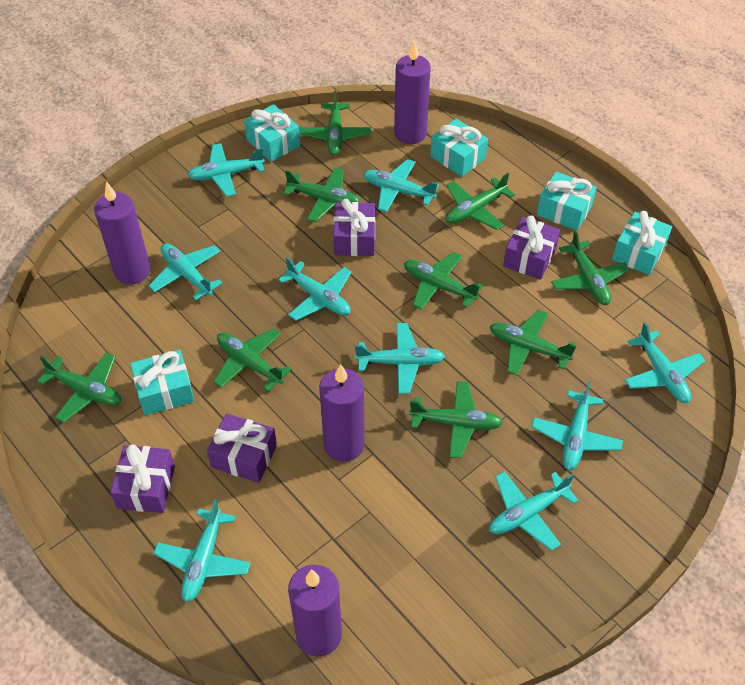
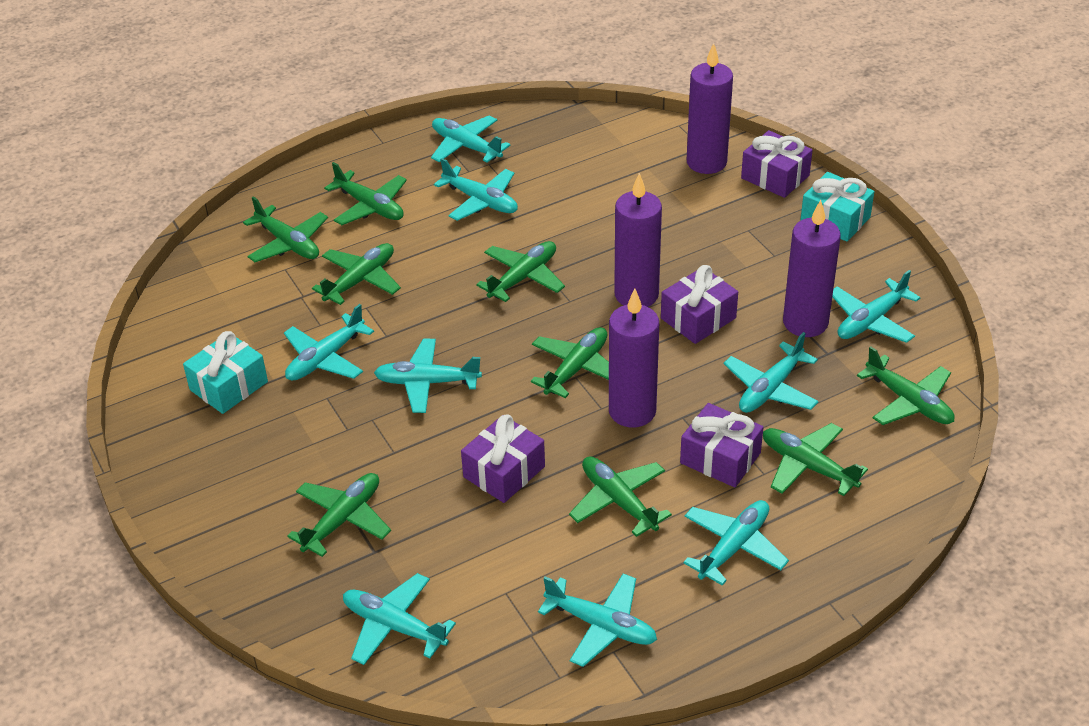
turquoise gift: 5 -> 2

